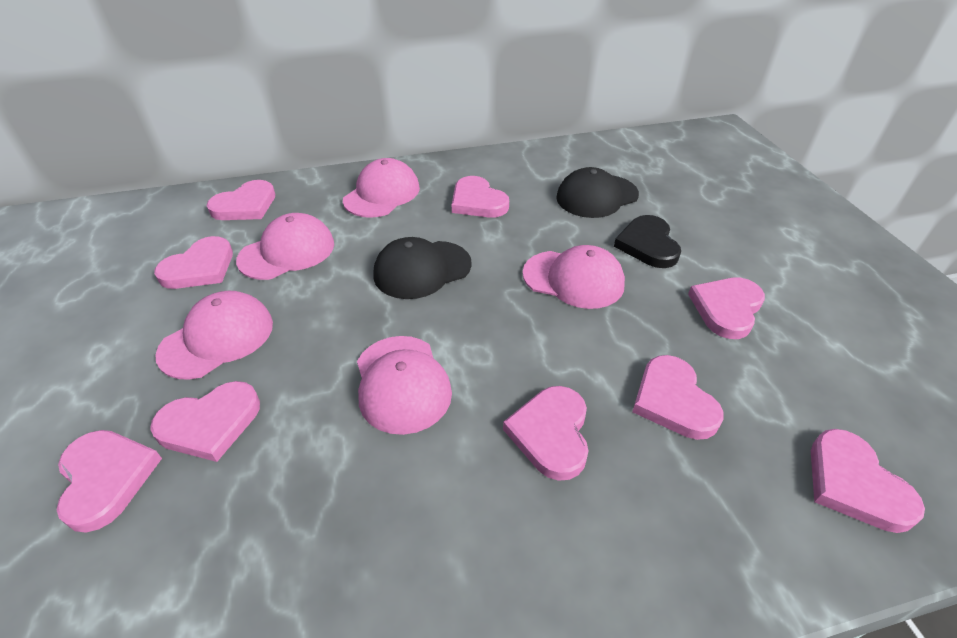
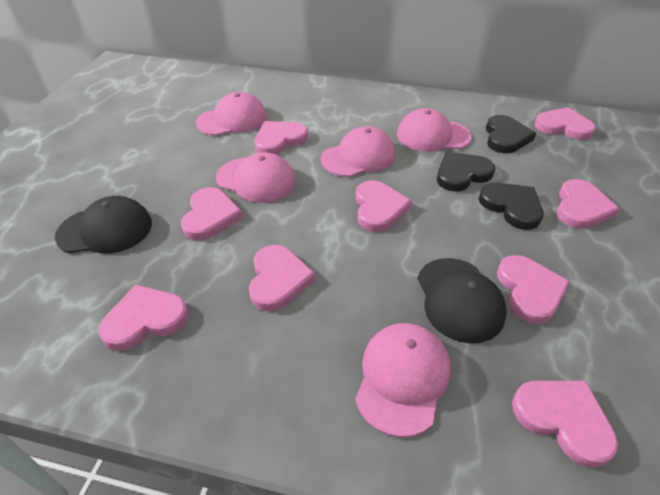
black heart: 1 -> 3

